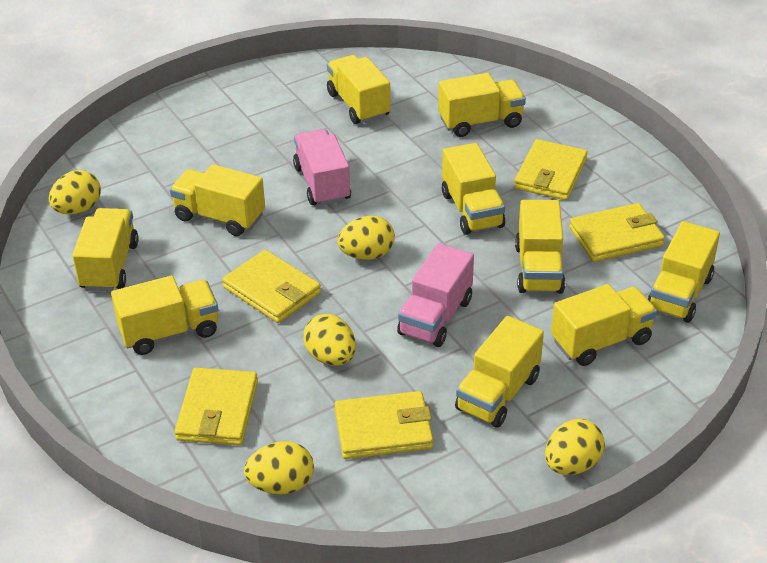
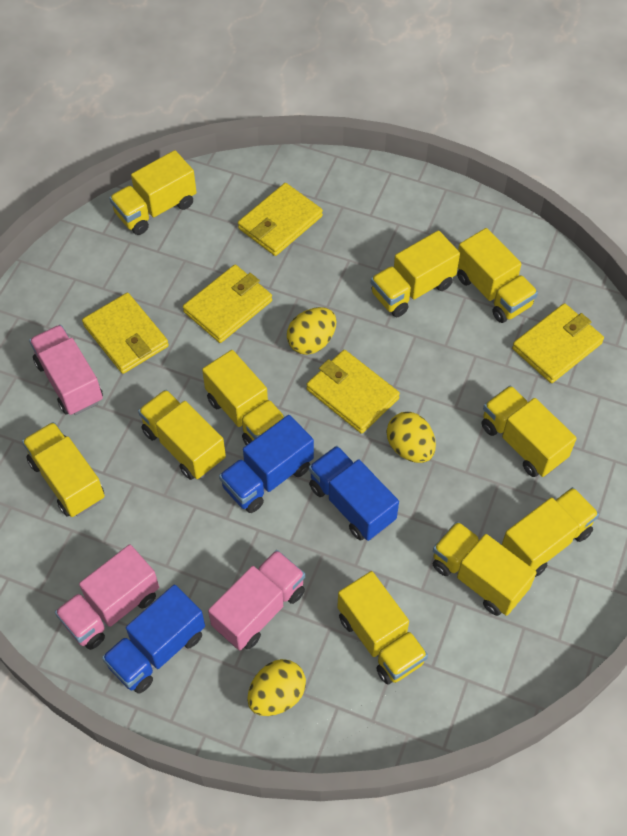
blue truck: 0 -> 3
pink truck: 2 -> 3
yellow egg: 5 -> 3

